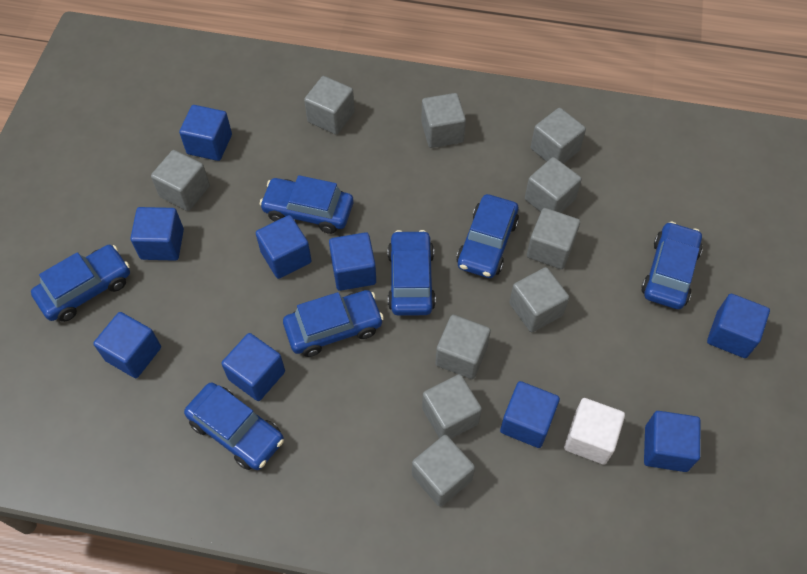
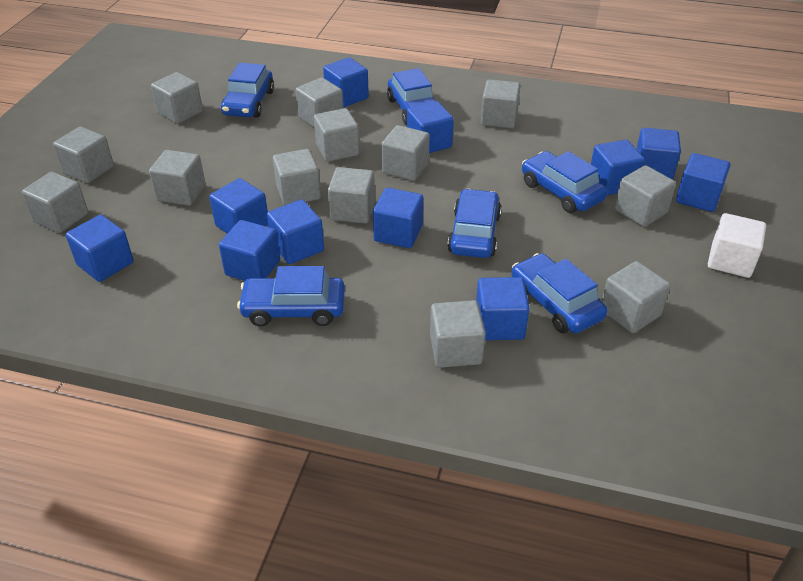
blue car: 7 -> 6
blue cube: 9 -> 11
grey cube: 10 -> 13

